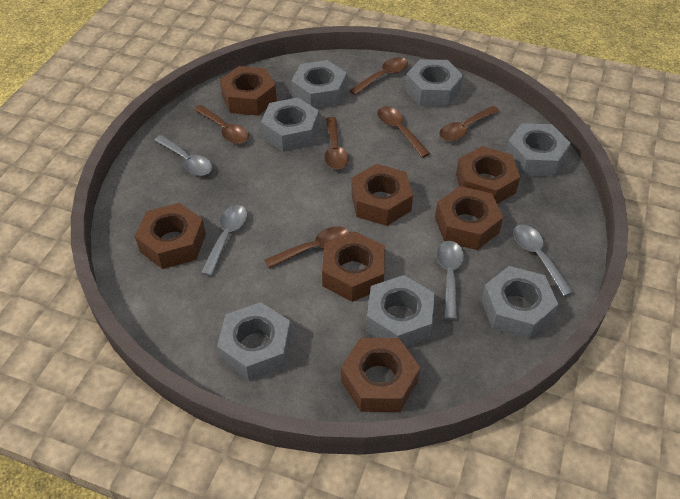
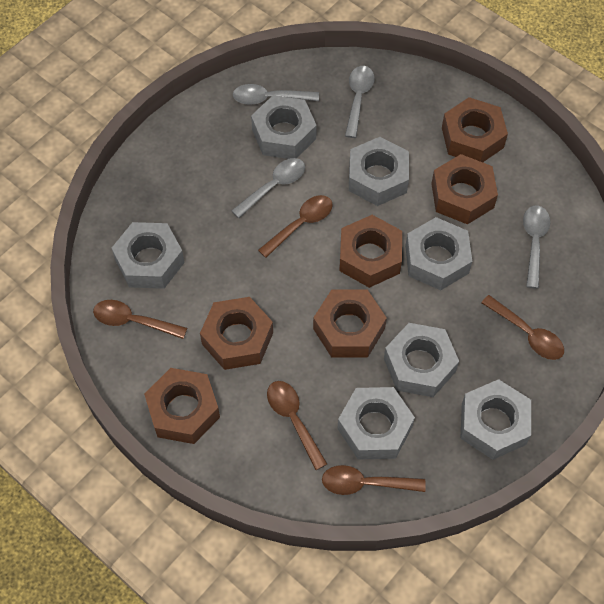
brown nut: 7 -> 6
brown spoon: 6 -> 5

